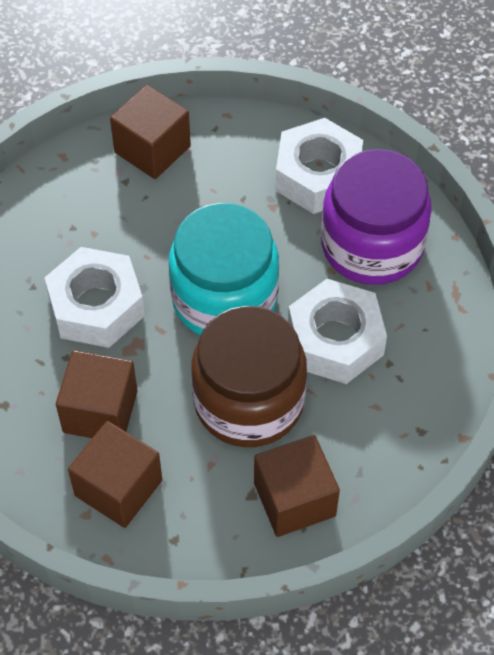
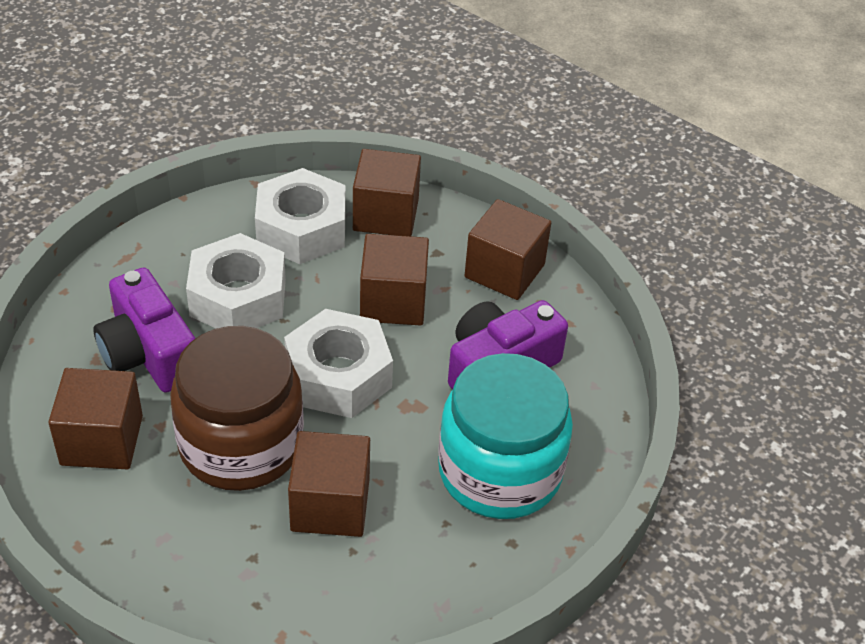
brown cube: 4 -> 5
purple camera: 0 -> 2
purple jar: 1 -> 0

